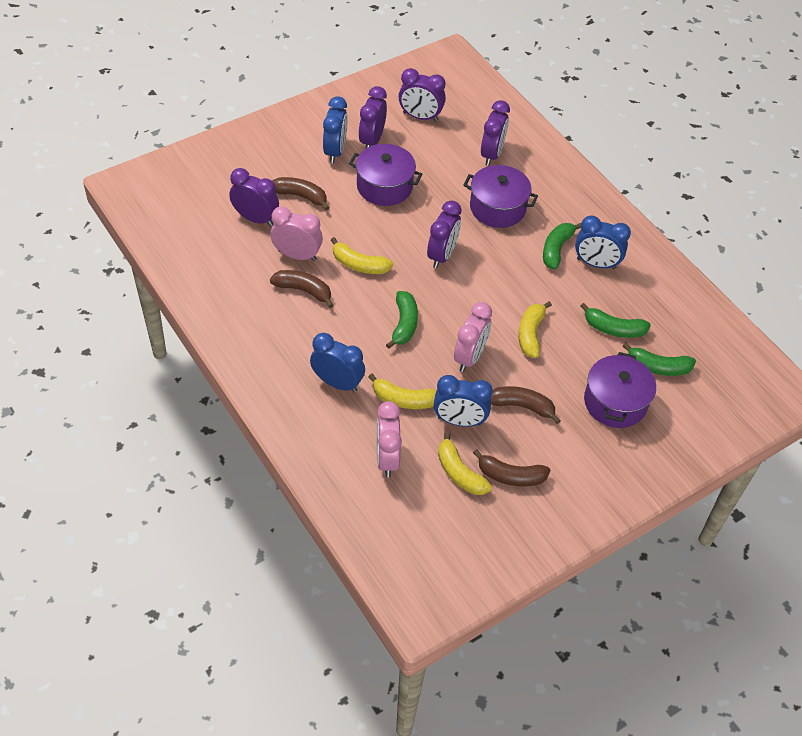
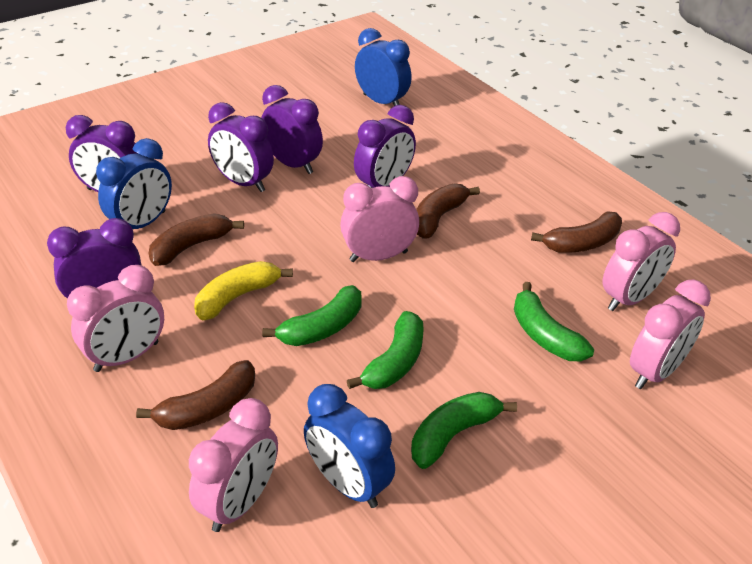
blue clock: 4 -> 3
pink clock: 3 -> 5
purple pot: 3 -> 0
yellow banana: 4 -> 1

